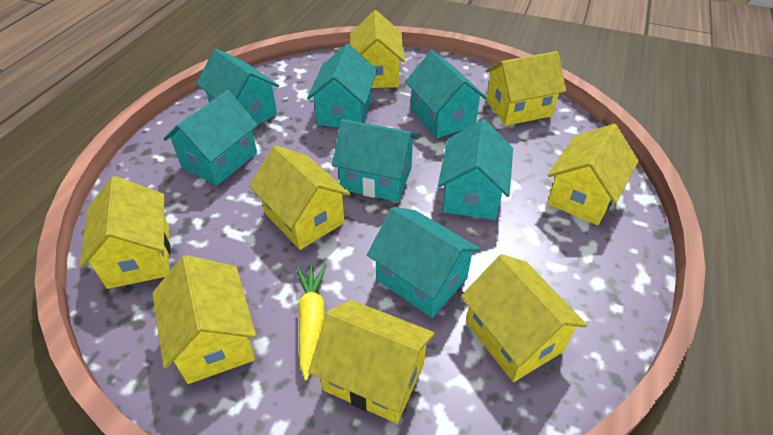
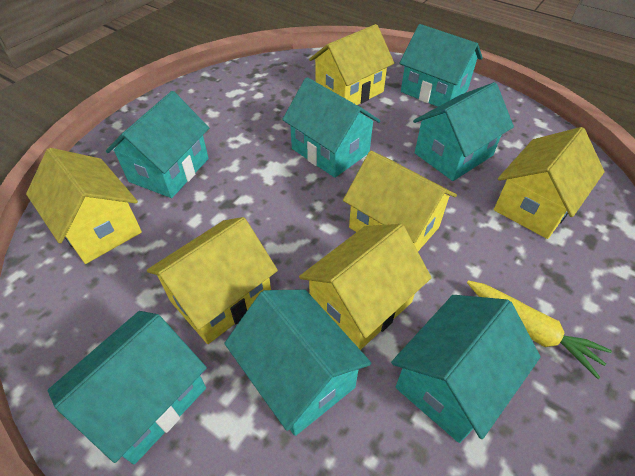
yellow house: 8 -> 6

